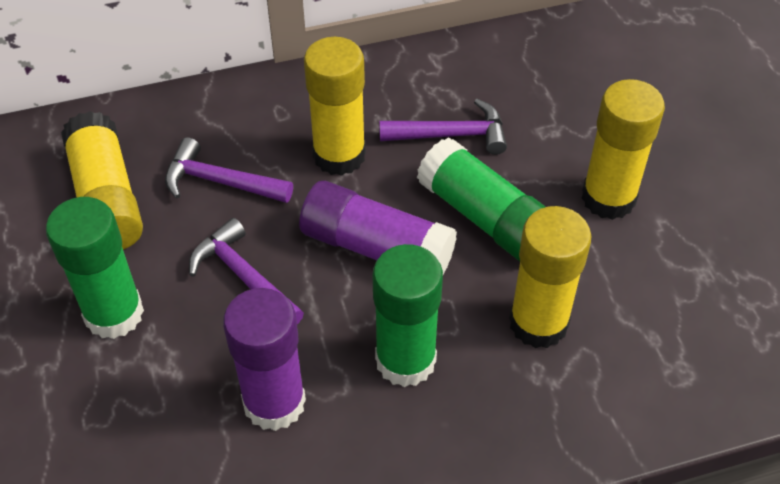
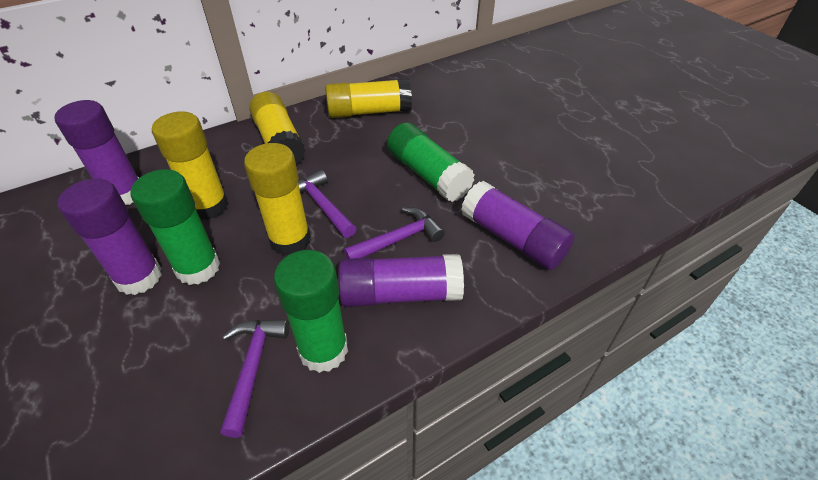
purple glue stick: 2 -> 4

